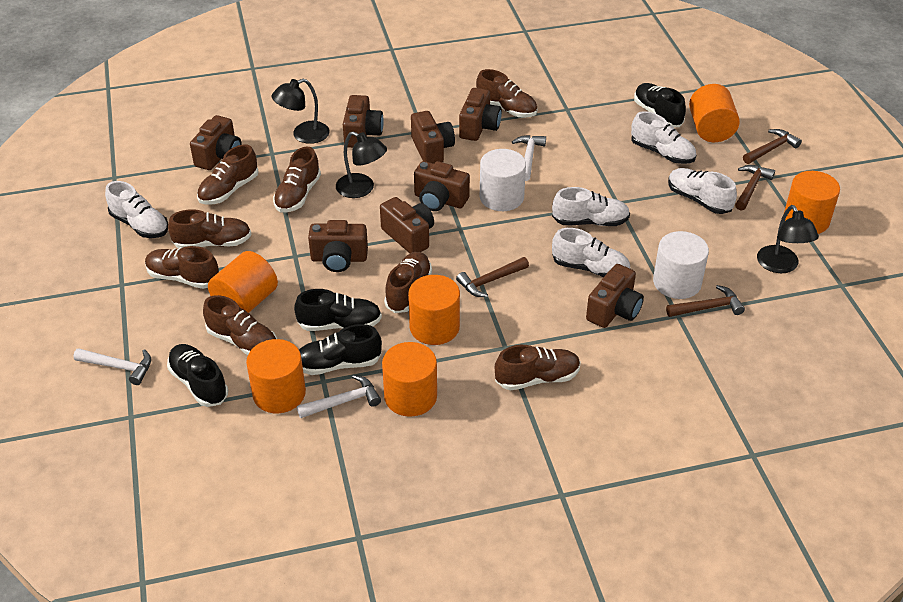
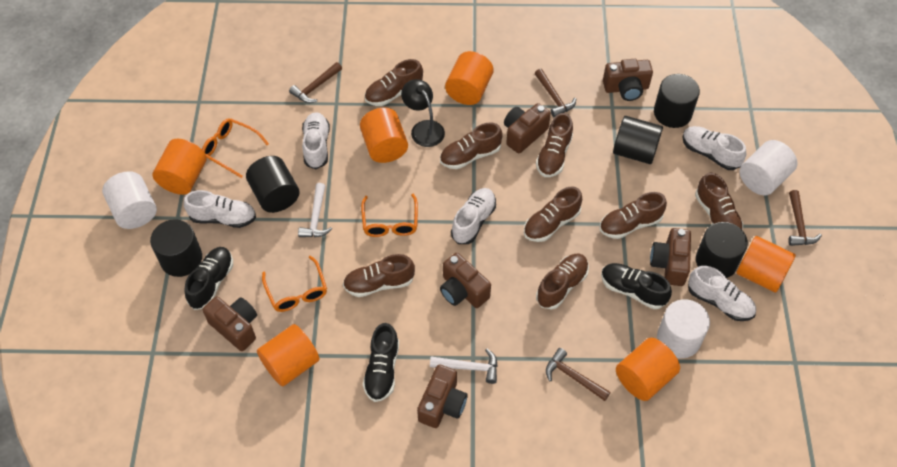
black cylinder: 0 -> 5
black lamp: 3 -> 1
black shoe: 4 -> 3
brown camera: 8 -> 6
orange glasses: 0 -> 3
white cylinder: 2 -> 3
white hammer: 3 -> 2

